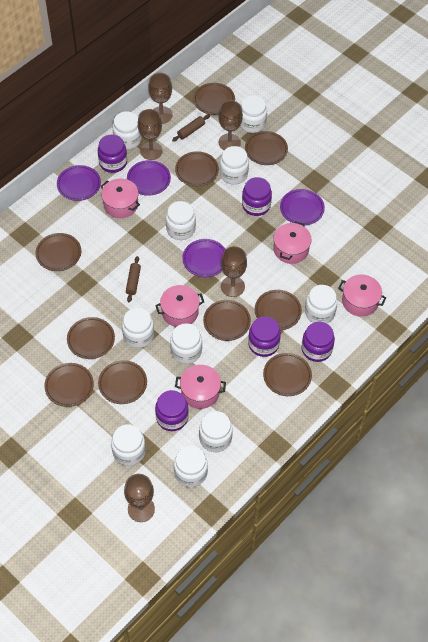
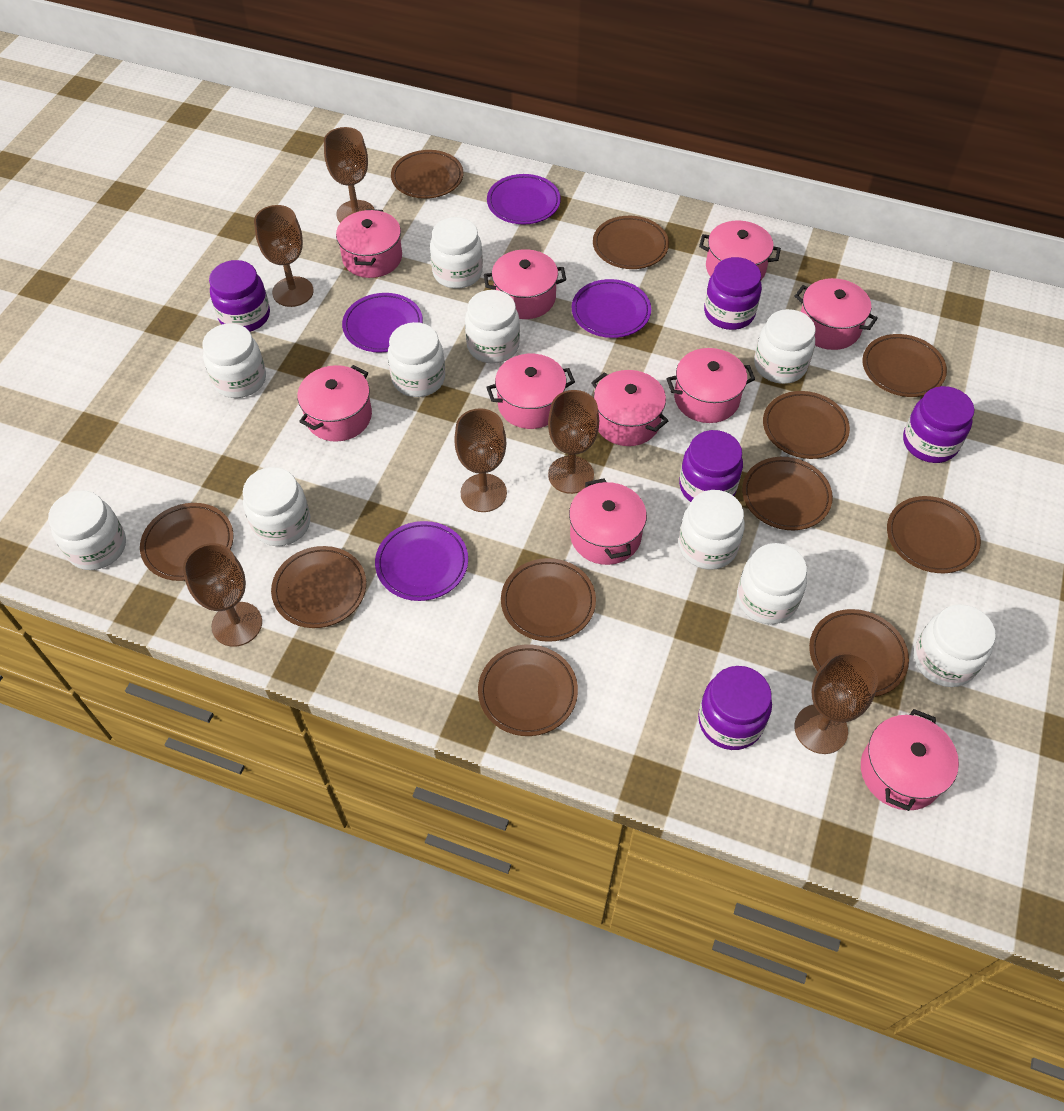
brown goblet: 5 -> 6
brown plate: 10 -> 11
brown rolling pin: 2 -> 0
pink pot: 5 -> 10

